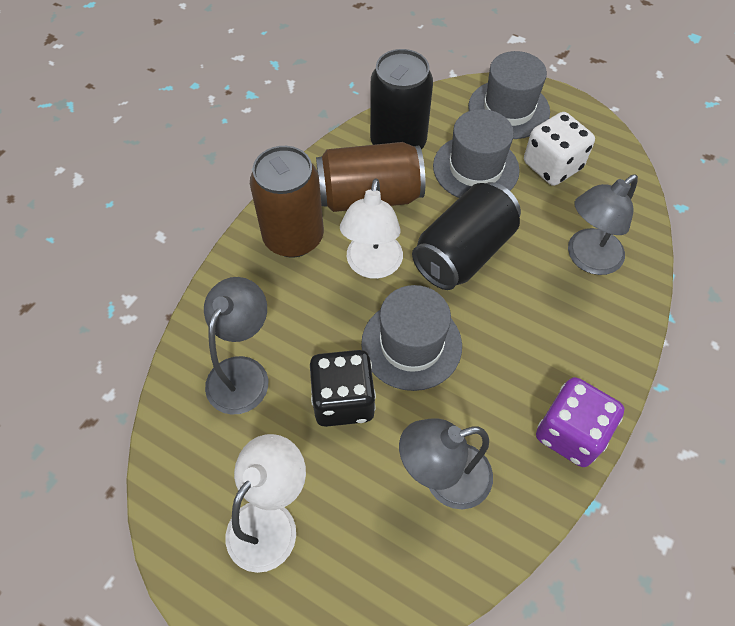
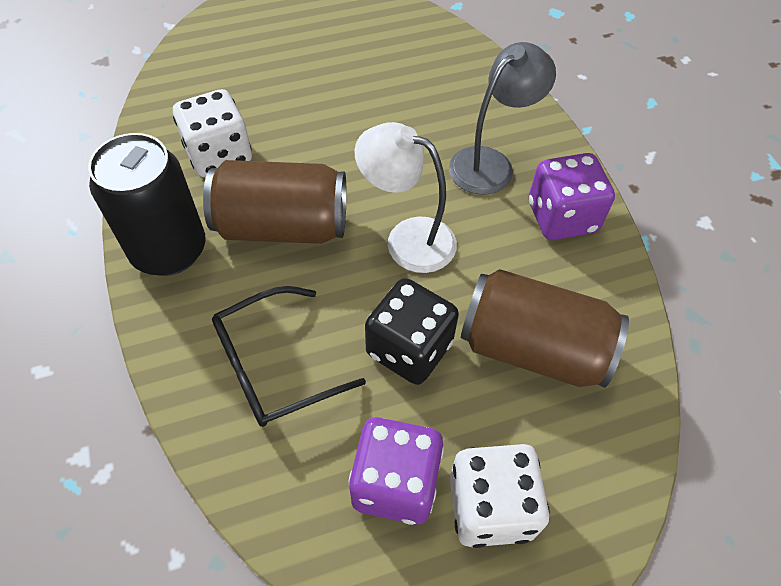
black can: 2 -> 1
black glasses: 0 -> 1
grey hat: 3 -> 0
grey lamp: 3 -> 1
purple dice: 1 -> 2
white dice: 1 -> 2
white lamp: 2 -> 1

